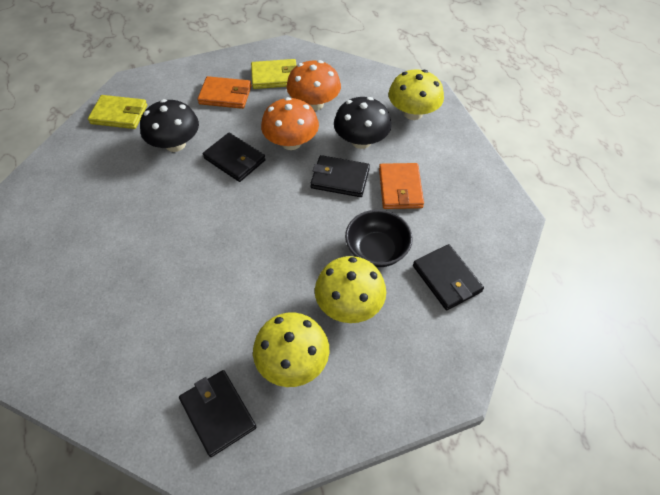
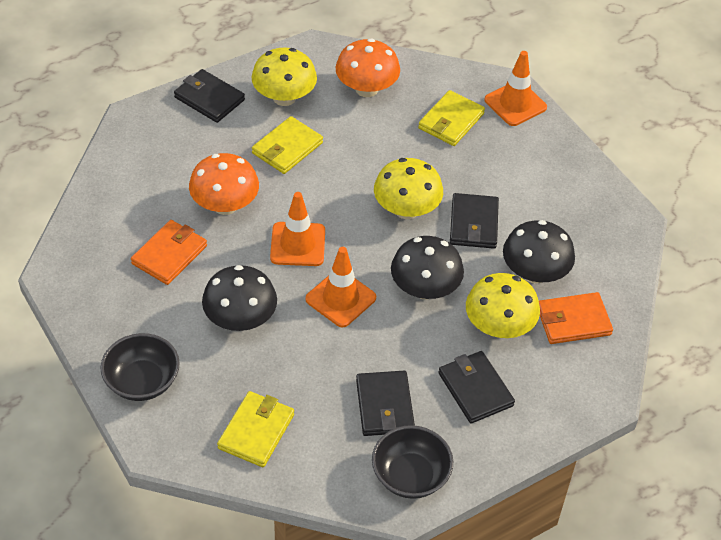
black bowl: 1 -> 2
black mushroom: 2 -> 3
orange traffic cone: 0 -> 3
yellow wallet: 2 -> 3

